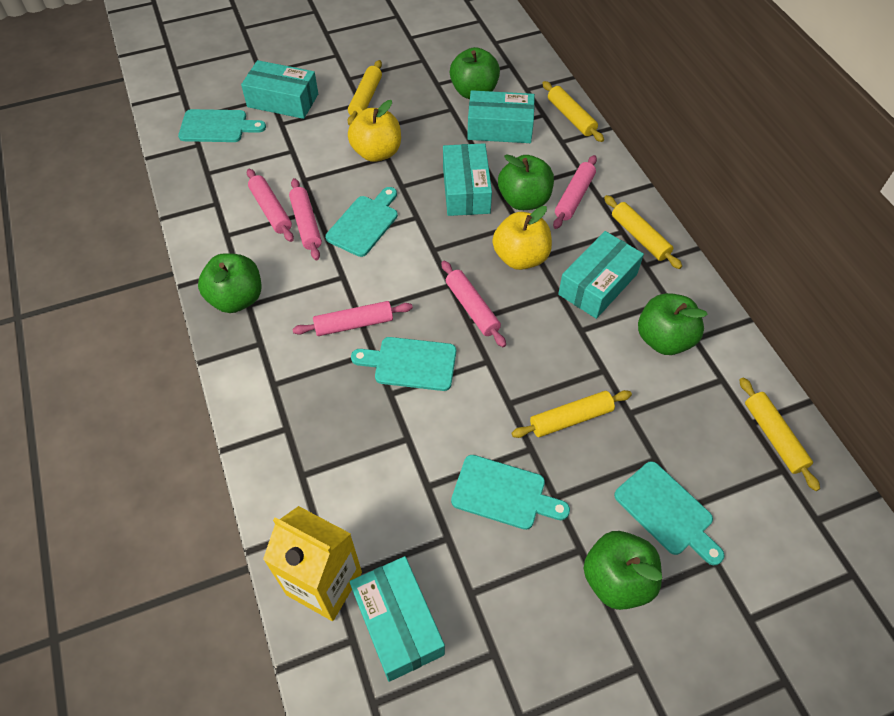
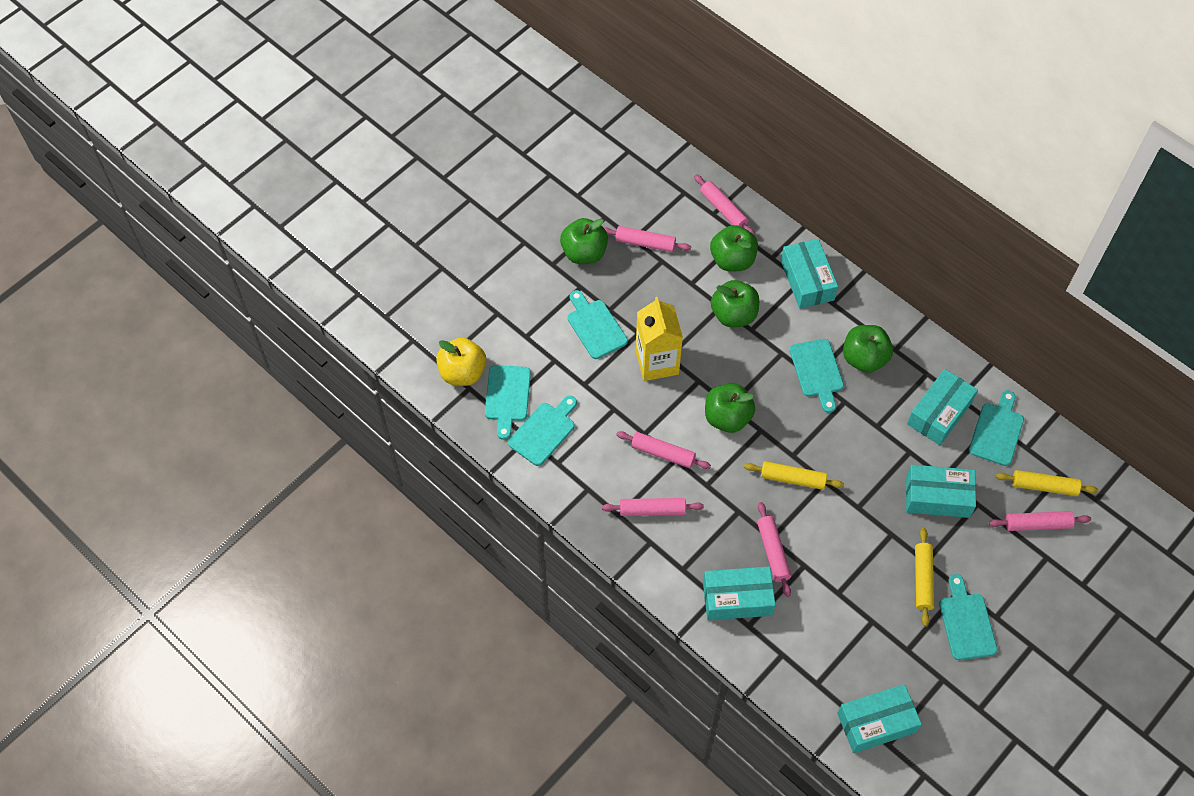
pink rolling pin: 5 -> 6
turquoise cutting board: 5 -> 6
yellow apple: 2 -> 1
yellow rolling pin: 5 -> 3

